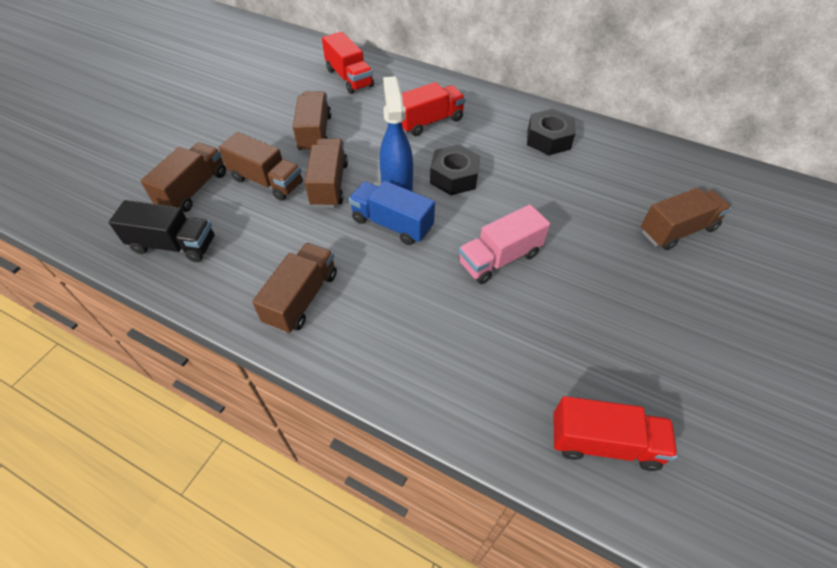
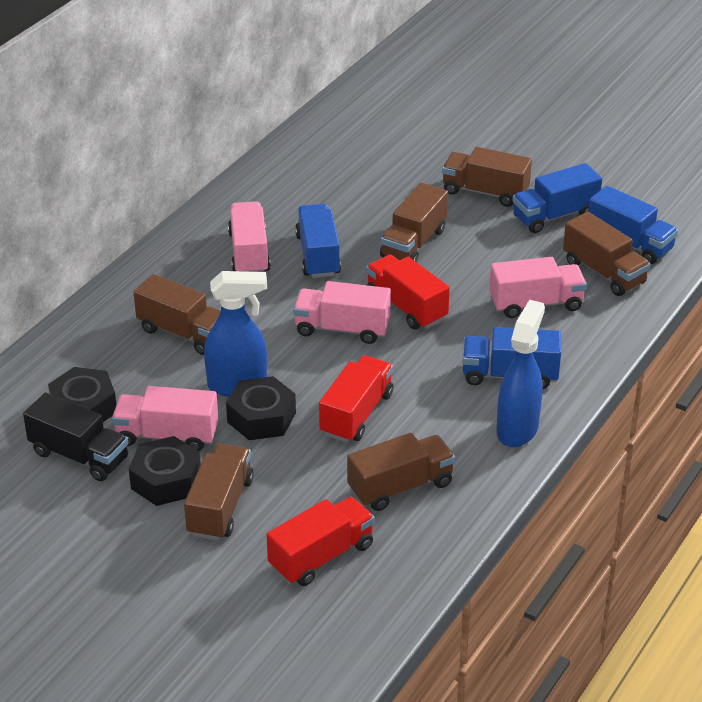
black nut: 2 -> 3
blue spray bottle: 1 -> 2
blue truck: 1 -> 4
pink truck: 1 -> 4

